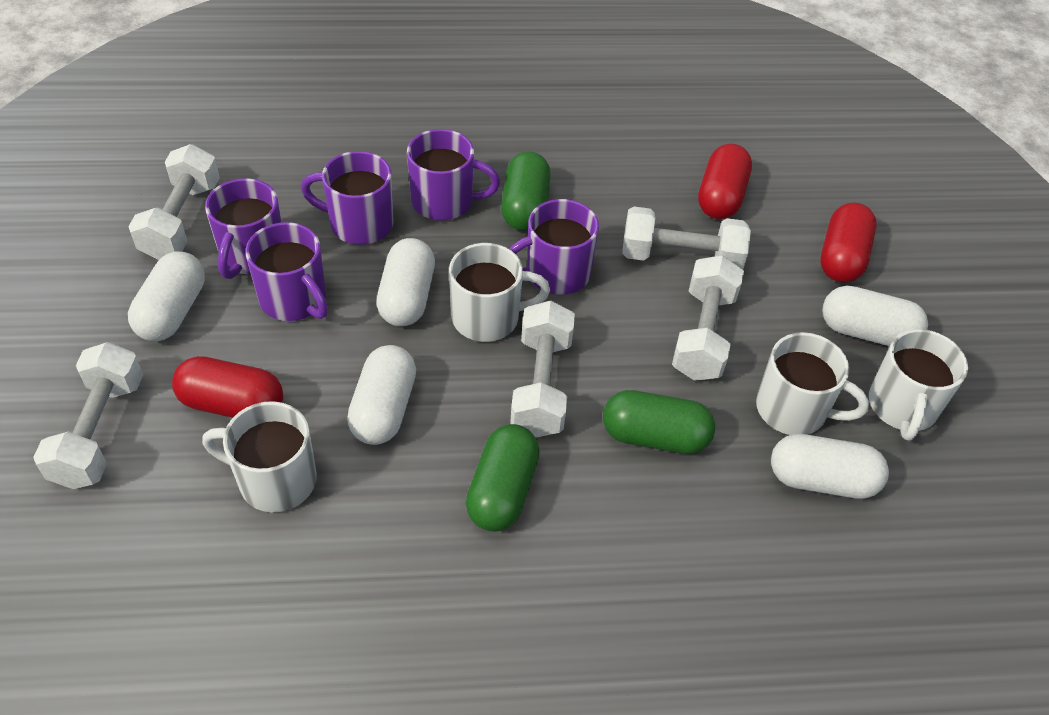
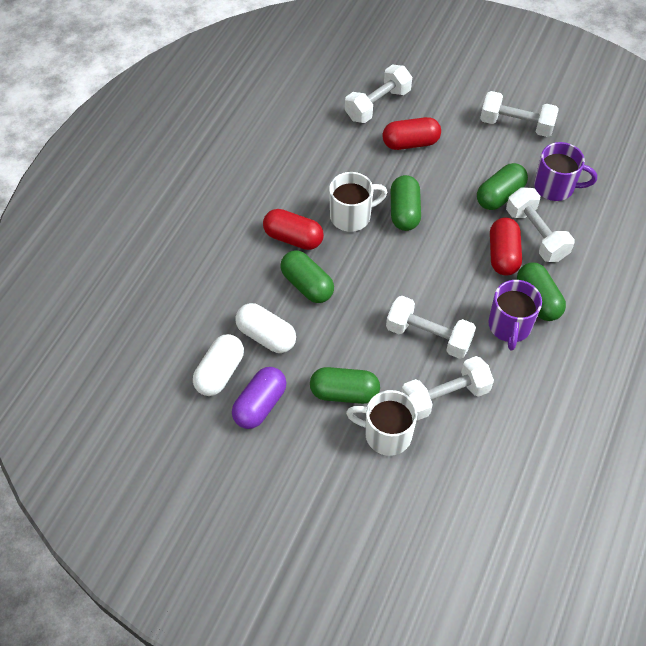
green capsule: 3 -> 5
purple capsule: 0 -> 1
purple mug: 5 -> 2
white capsule: 5 -> 2
white mug: 4 -> 2

